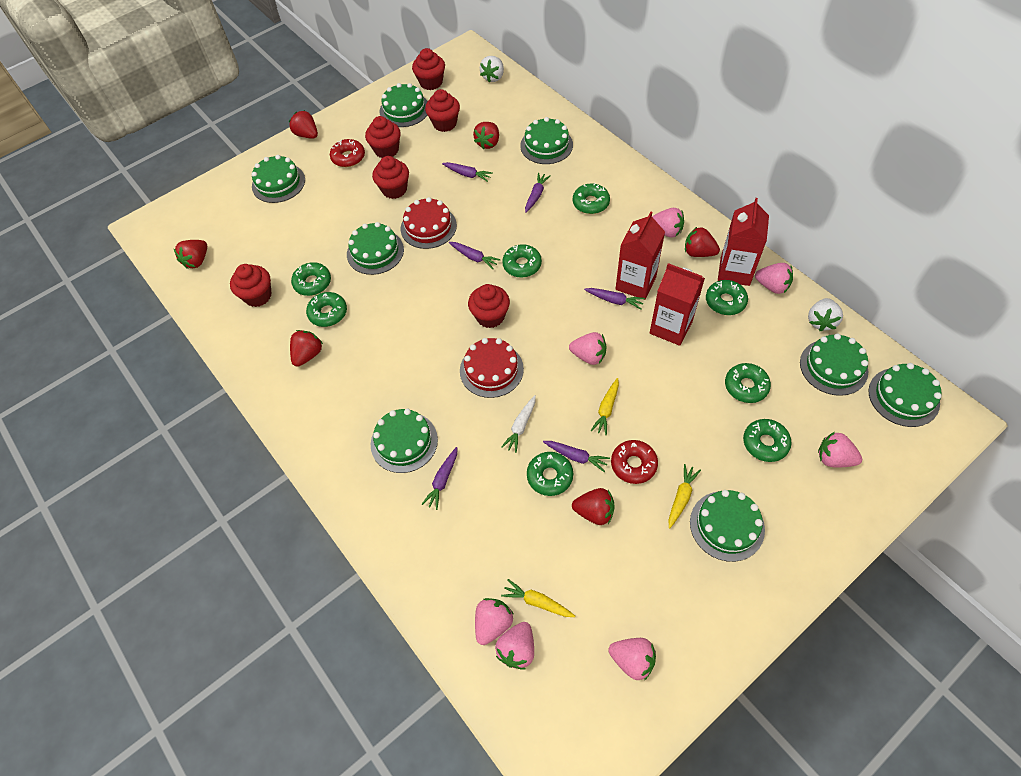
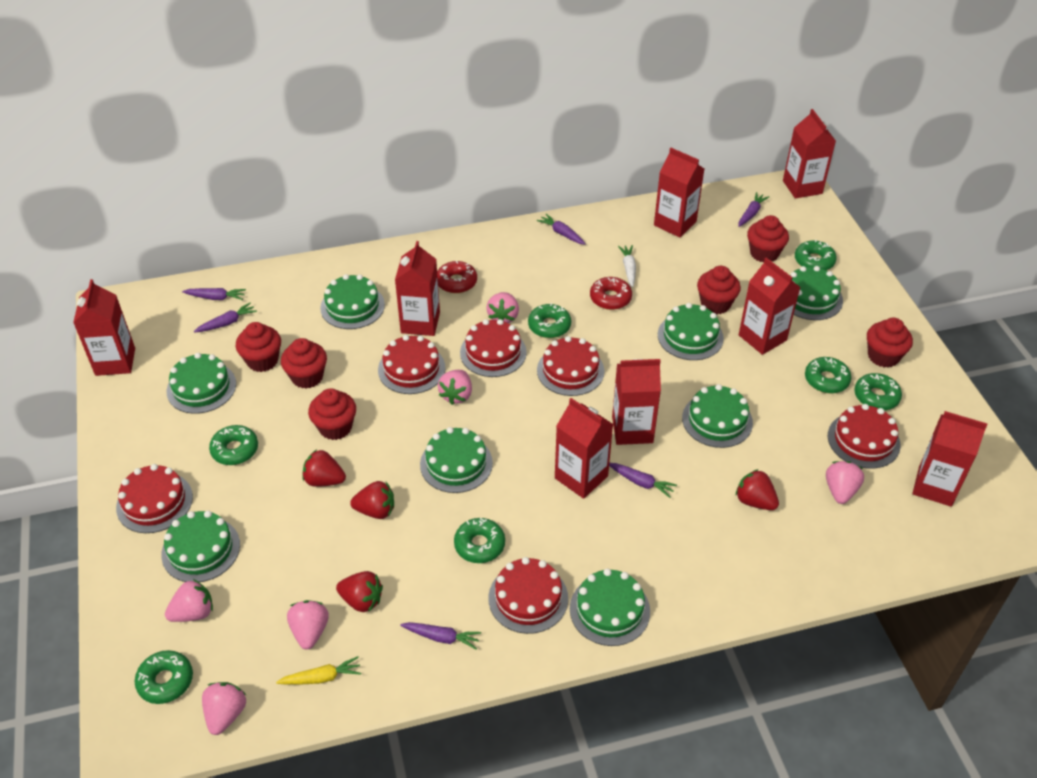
green donut: 8 -> 7
pink strawberry: 7 -> 6
red cake: 2 -> 6
red carton: 3 -> 8
red strawberry: 6 -> 4
white strawberry: 2 -> 0
yellow carrot: 3 -> 1

